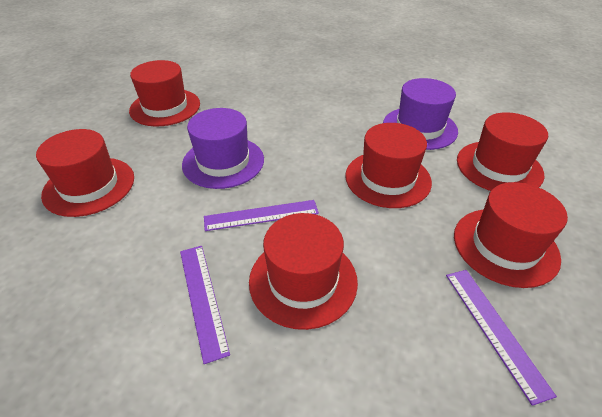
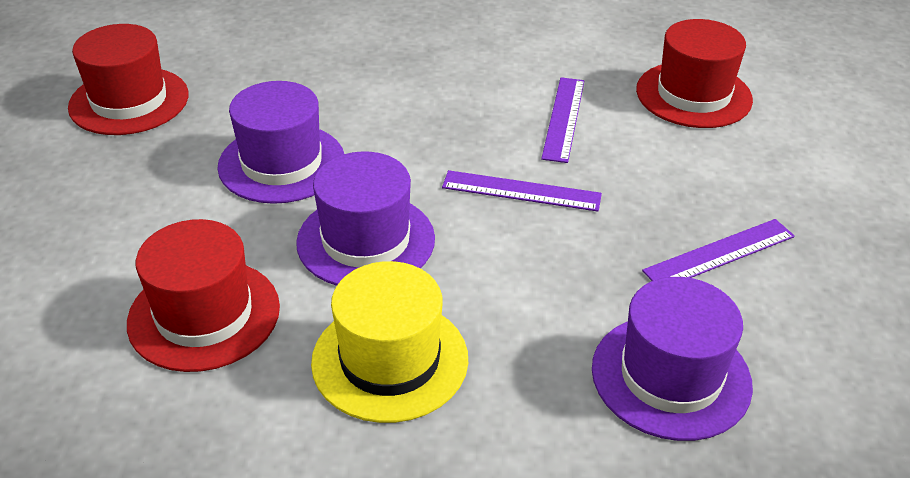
purple hat: 2 -> 3
red hat: 6 -> 3
yellow hat: 0 -> 1

